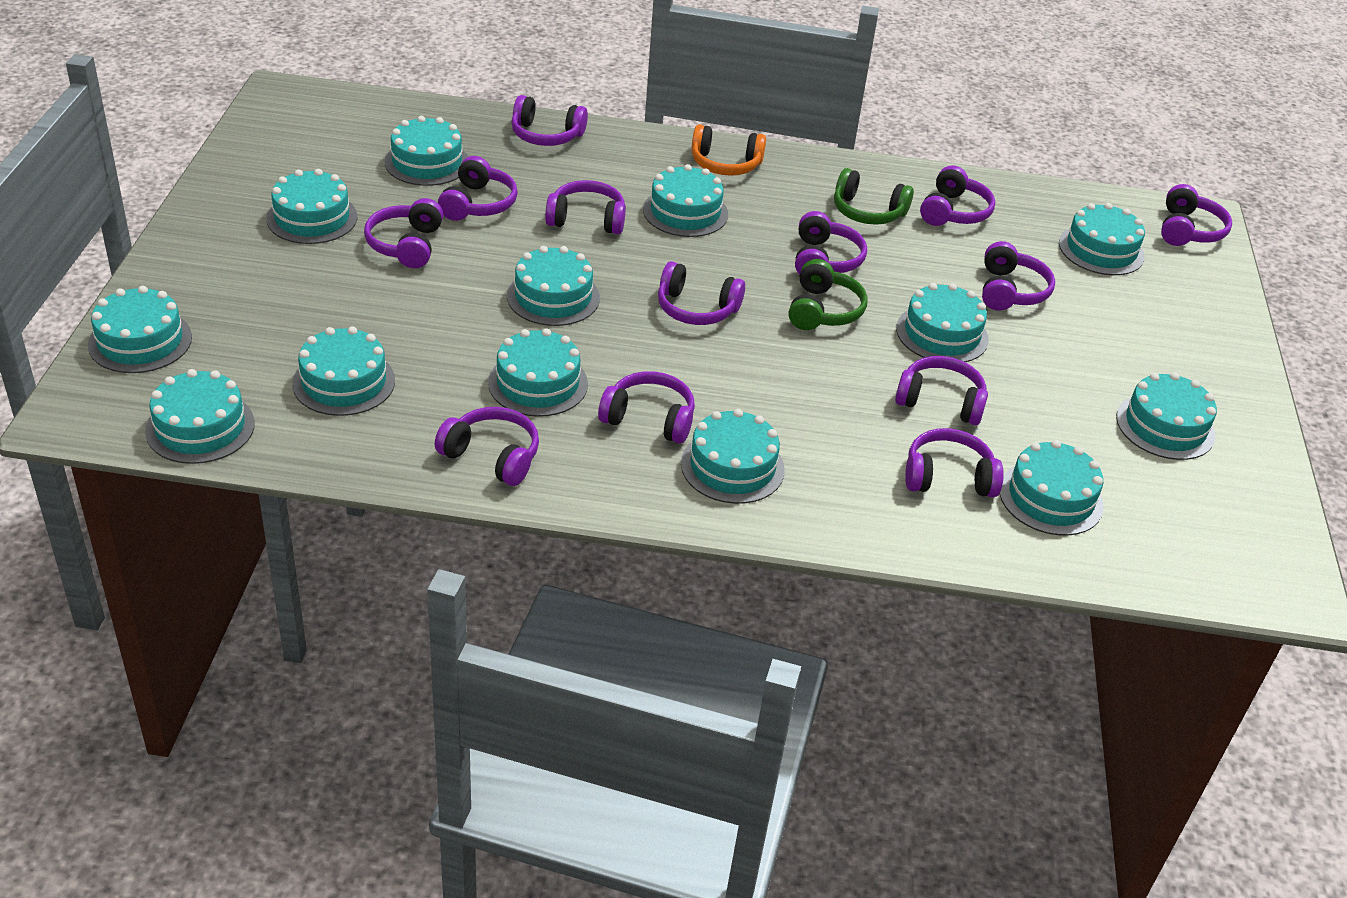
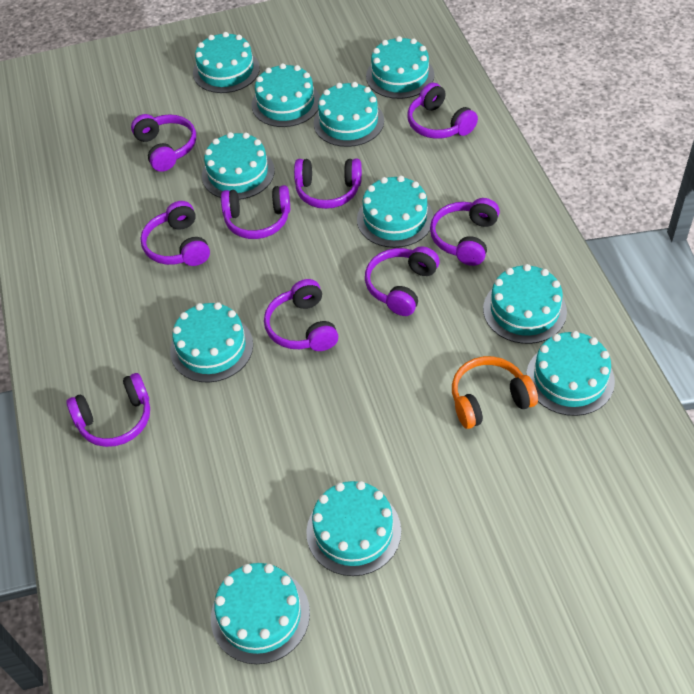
green headphones: 2 -> 0
purple headphones: 13 -> 9
turquoise cake: 13 -> 11

